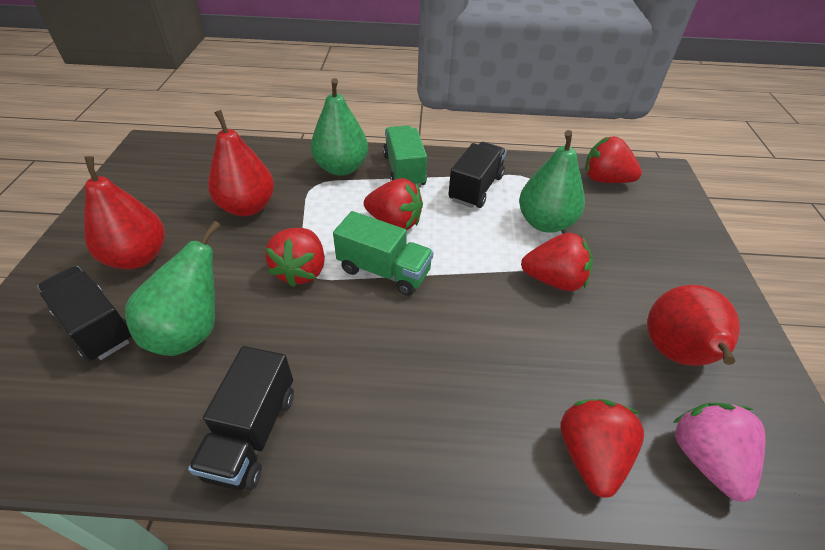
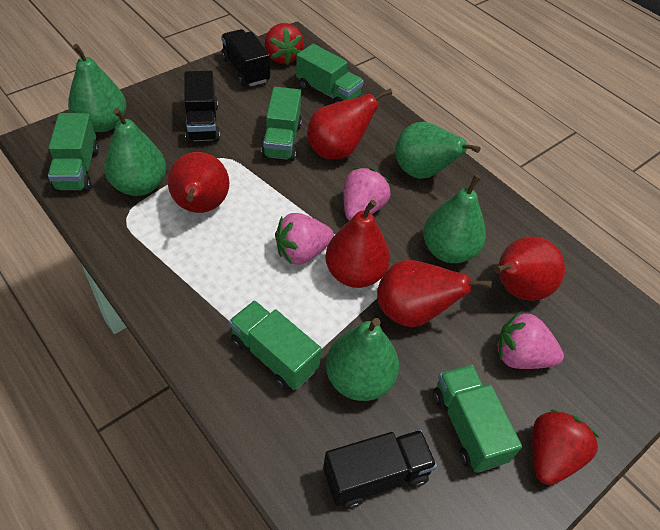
green pear: 3 -> 5
green truck: 2 -> 5
pink strawberry: 1 -> 3
red pear: 3 -> 5
red strawberry: 5 -> 2

